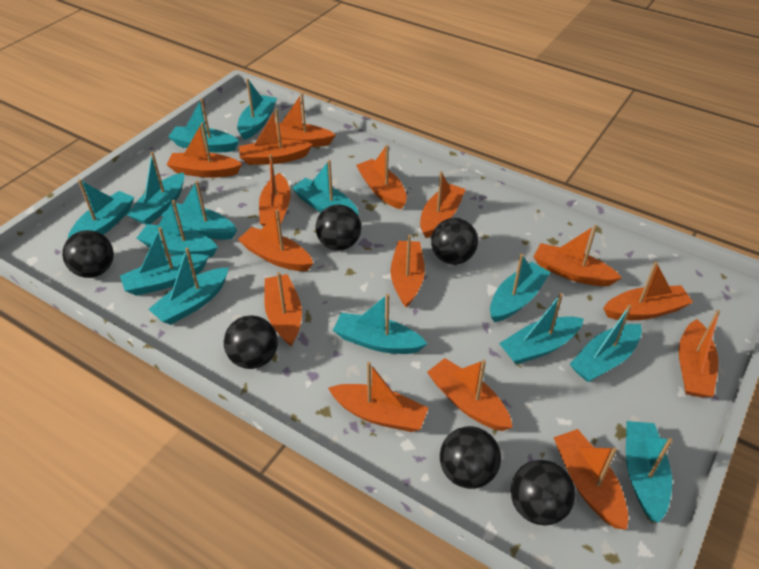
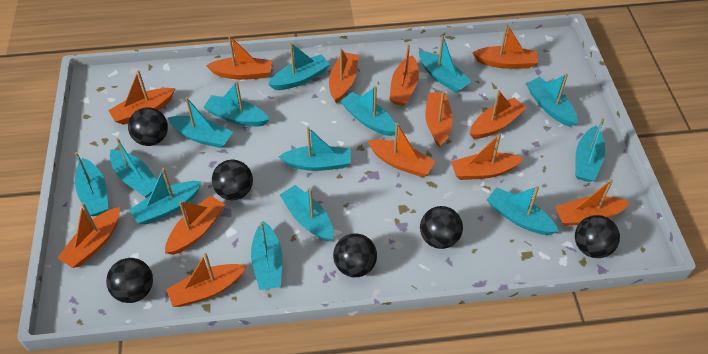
orange boat: 15 -> 13

